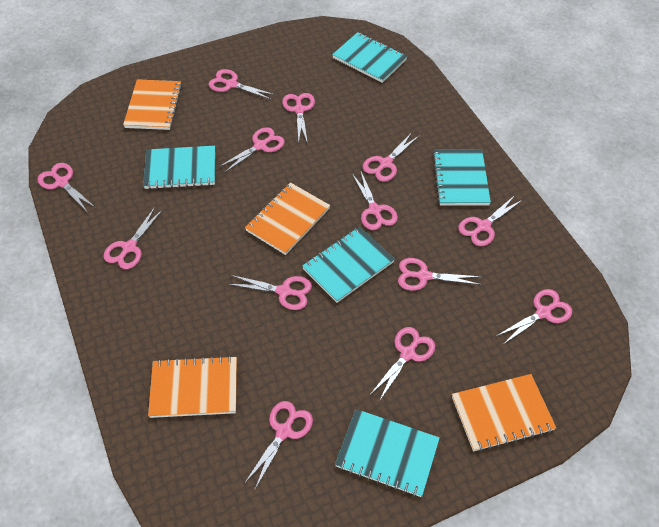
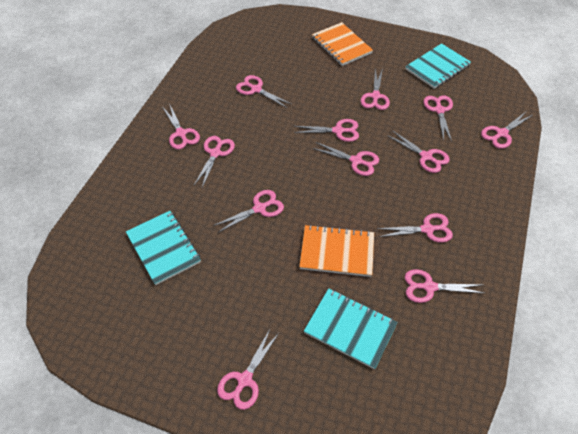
orange notebook: 4 -> 2
turquoise notebook: 5 -> 3

